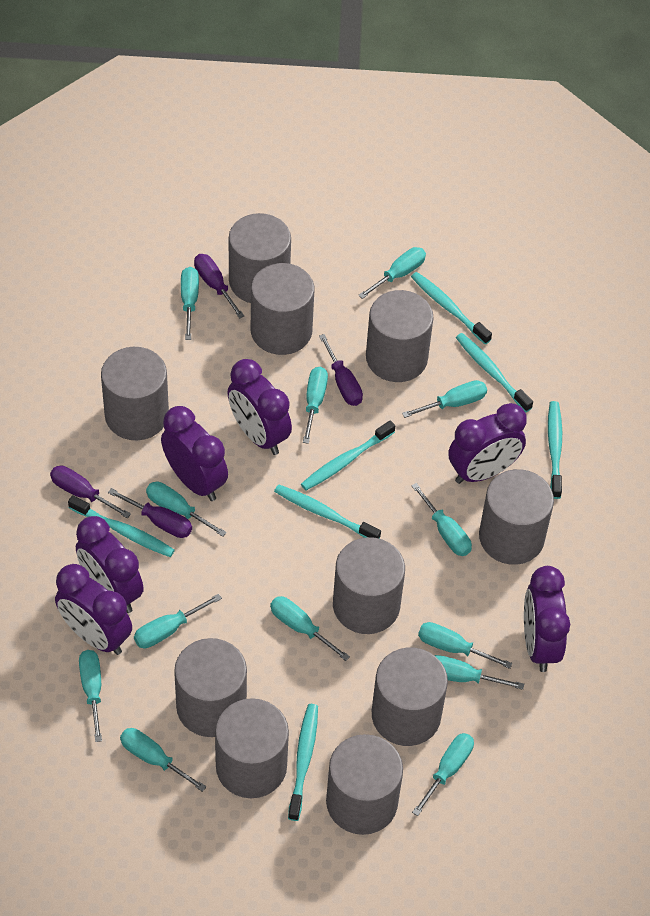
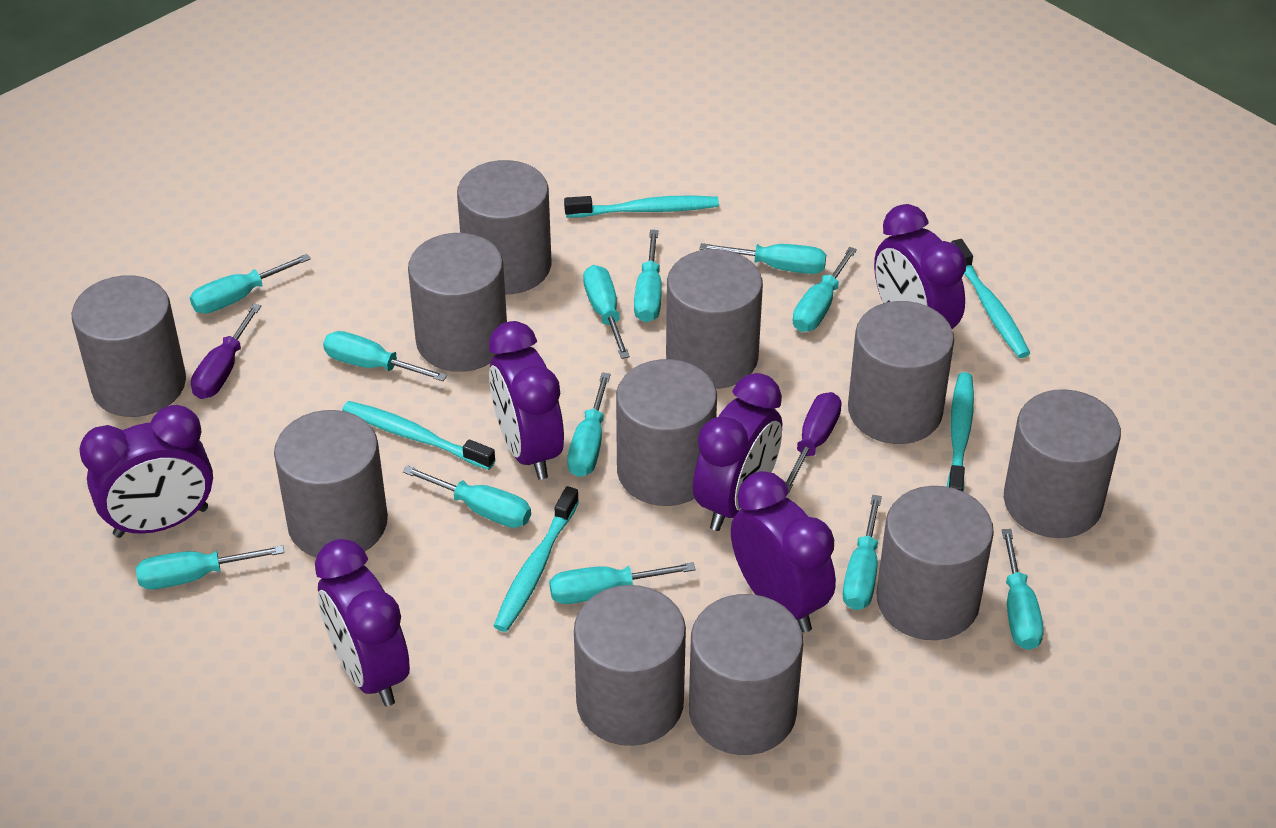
grey cylinder: 10 -> 11
purple screwdriver: 4 -> 2
turquoise screwdriver: 13 -> 12
turquoise toothbrush: 7 -> 5

